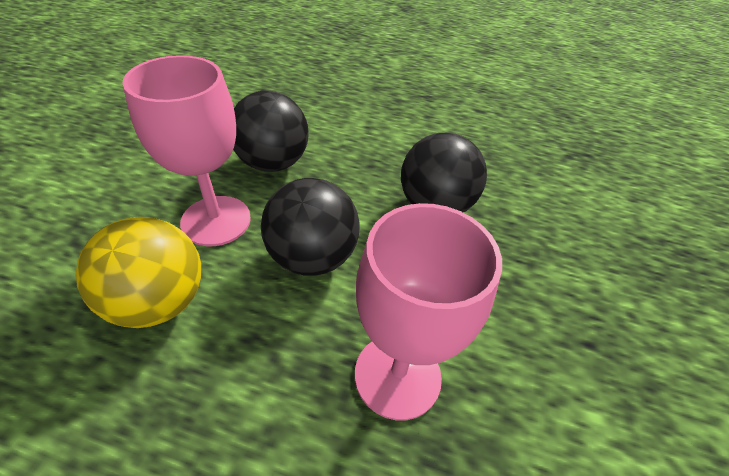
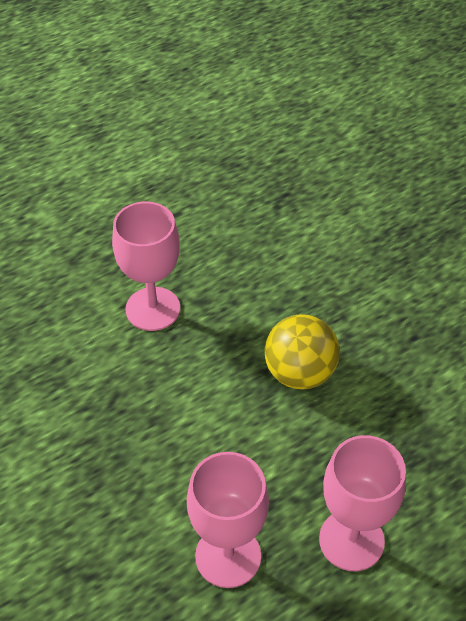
black ball: 3 -> 0
pink goblet: 2 -> 3

